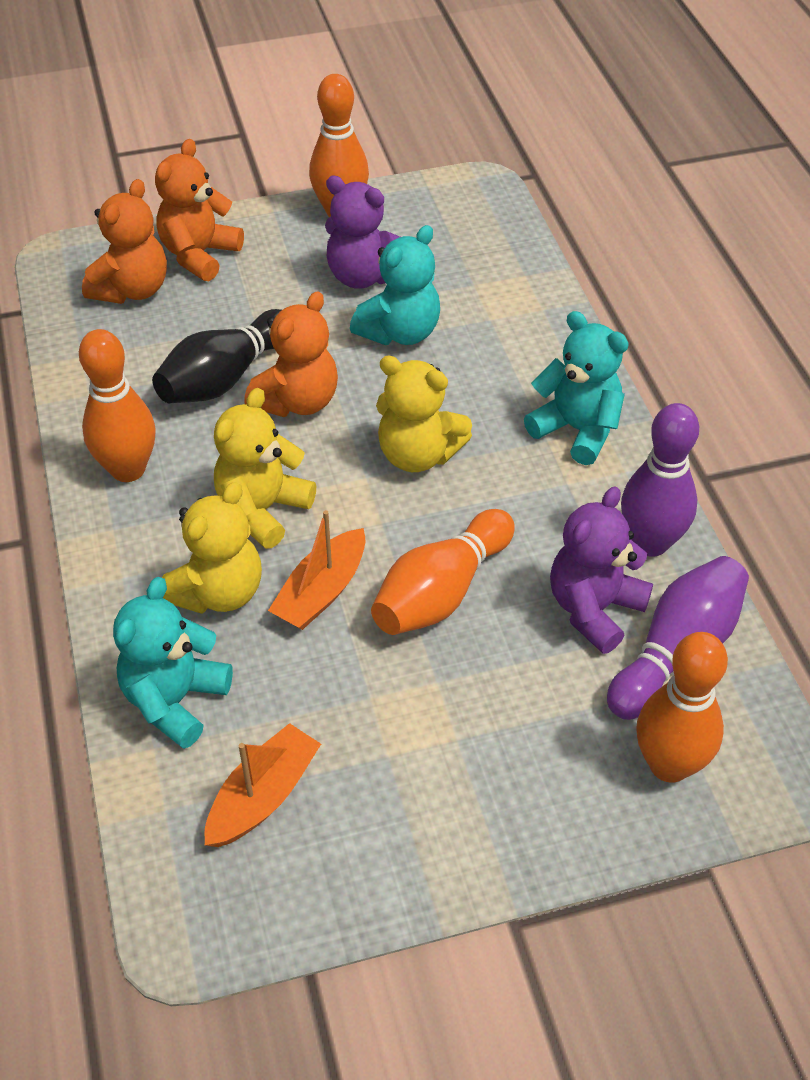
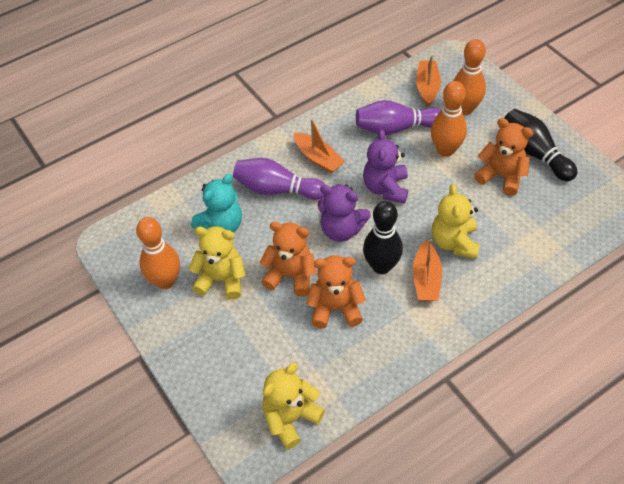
black bowling pin: 1 -> 2
orange boat: 2 -> 3
orange bowling pin: 4 -> 3
turquoise teddy bear: 3 -> 1

